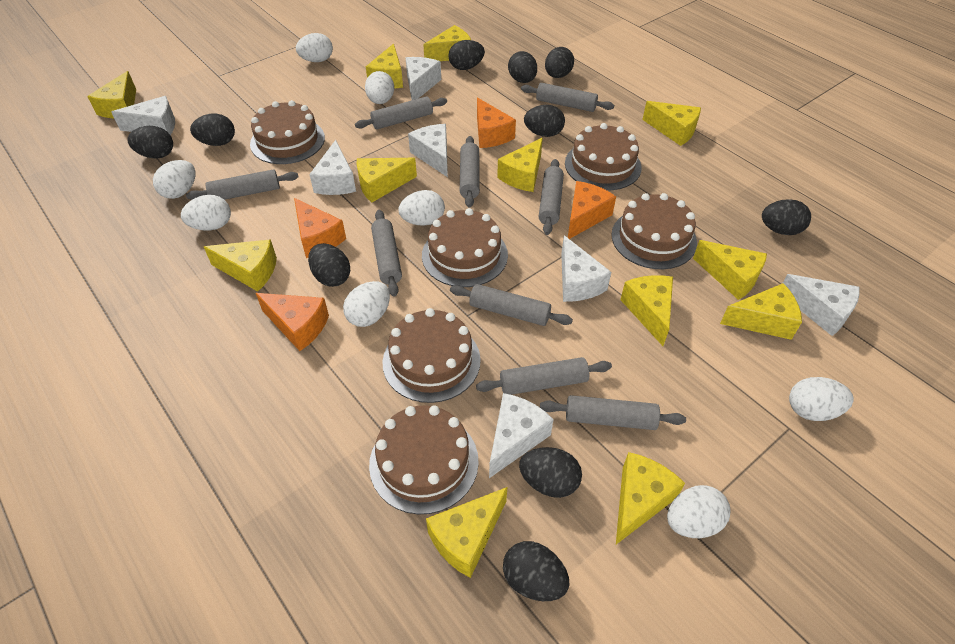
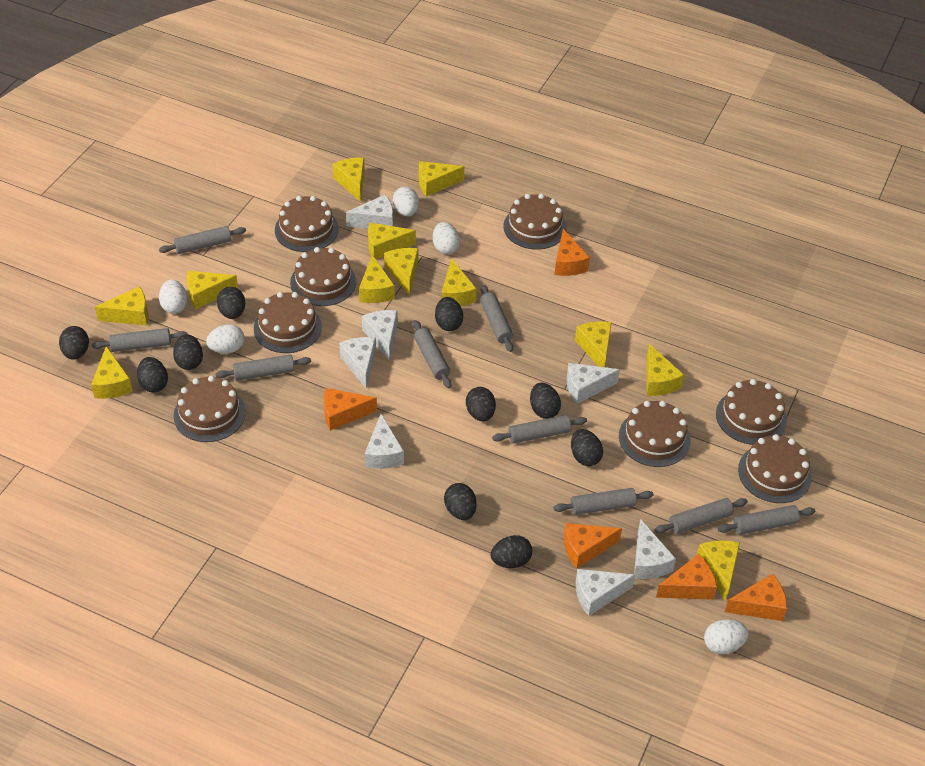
brown cake: 6 -> 8
orange cheese: 4 -> 5
white egg: 8 -> 5

